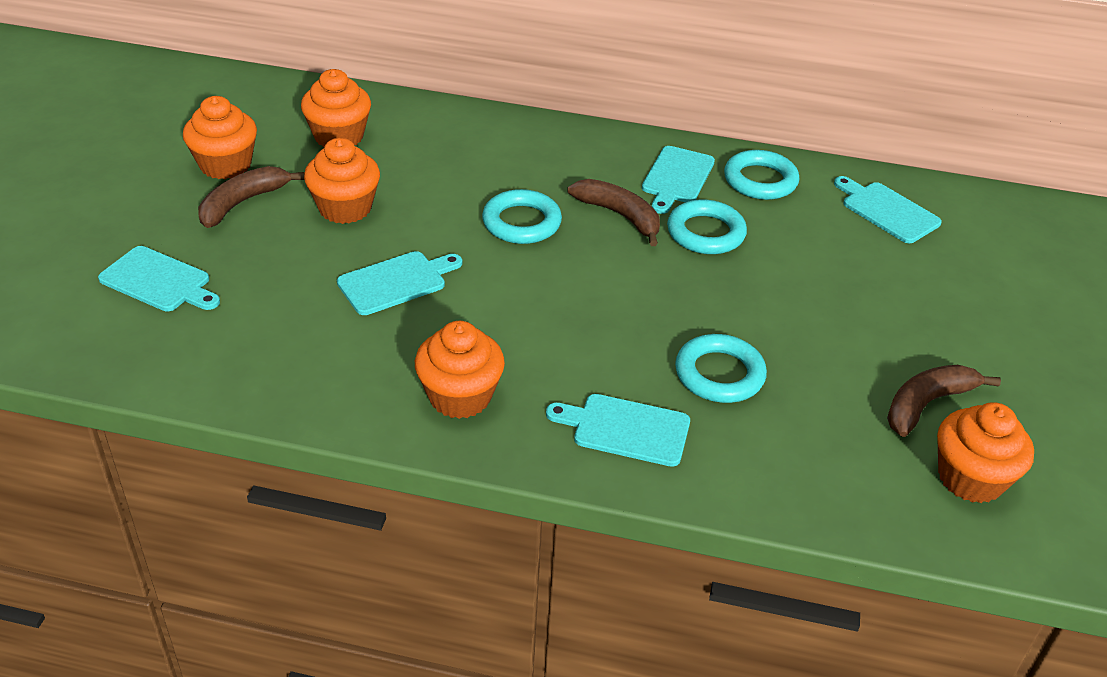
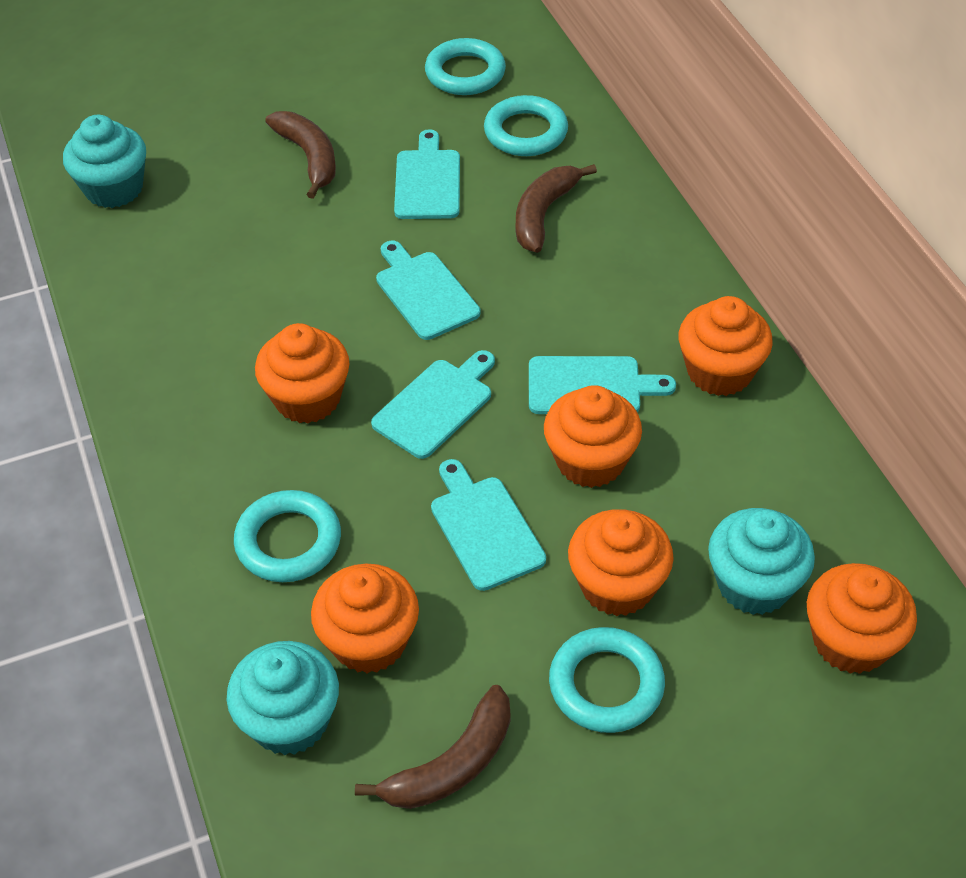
orange cupcake: 5 -> 6
turquoise cupcake: 0 -> 3

